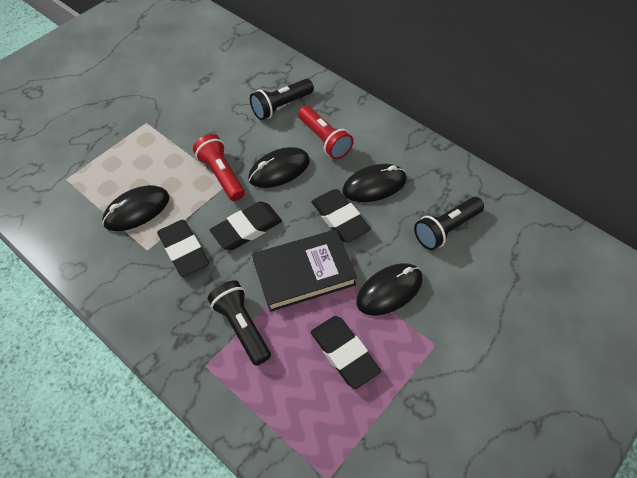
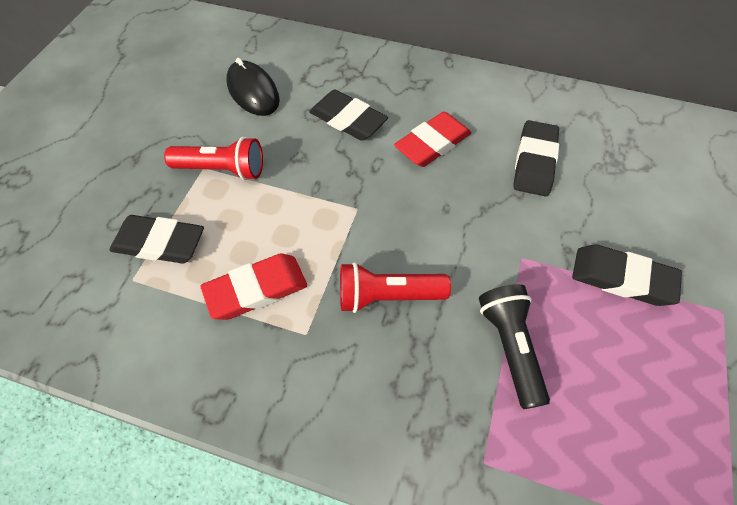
black book: 1 -> 0
black flashlight: 3 -> 1
black mouse: 4 -> 1
red eraser: 0 -> 2

